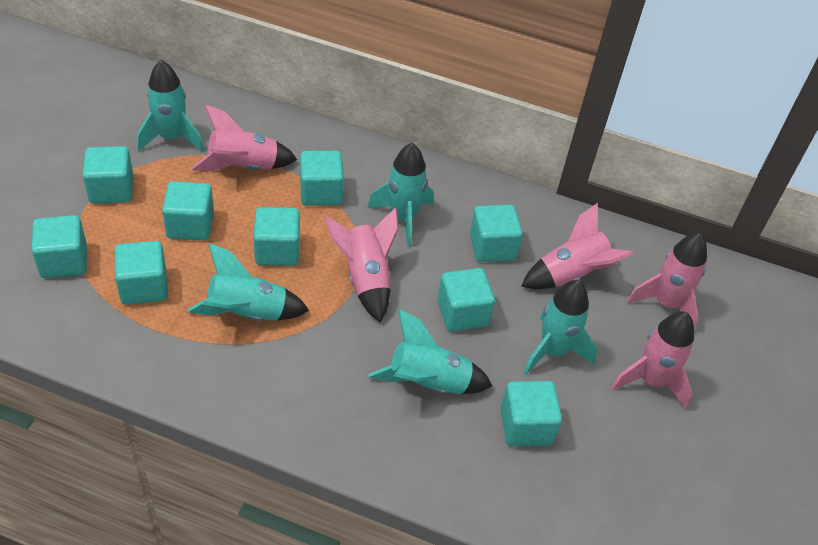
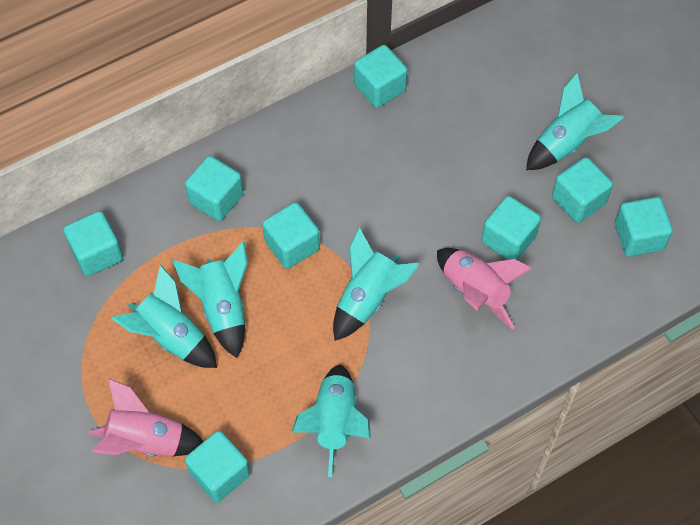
pink rocket: 5 -> 2
turquoise cube: 9 -> 8

